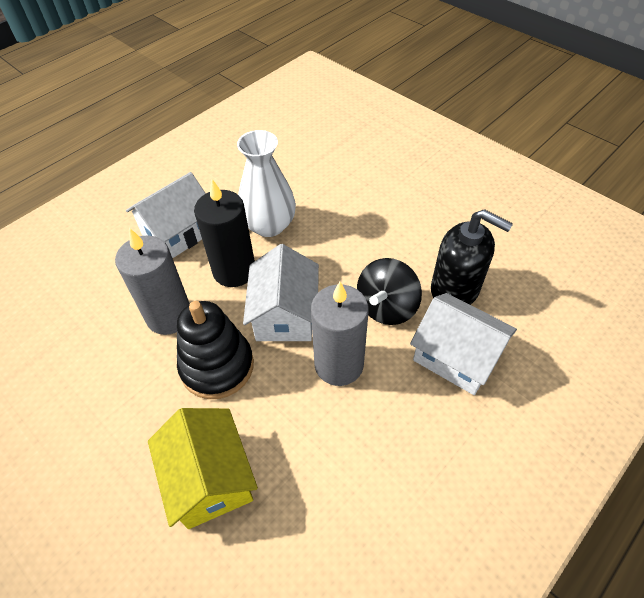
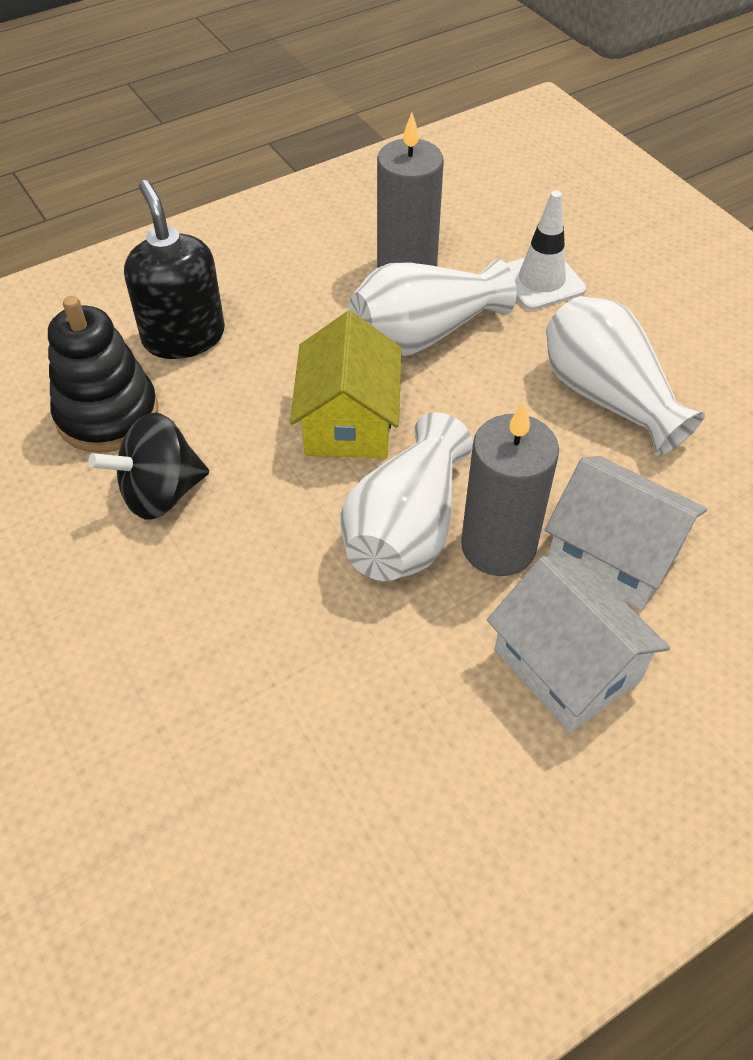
black candle: 1 -> 0
white house: 3 -> 2
white traffic cone: 0 -> 1
white vase: 1 -> 3

